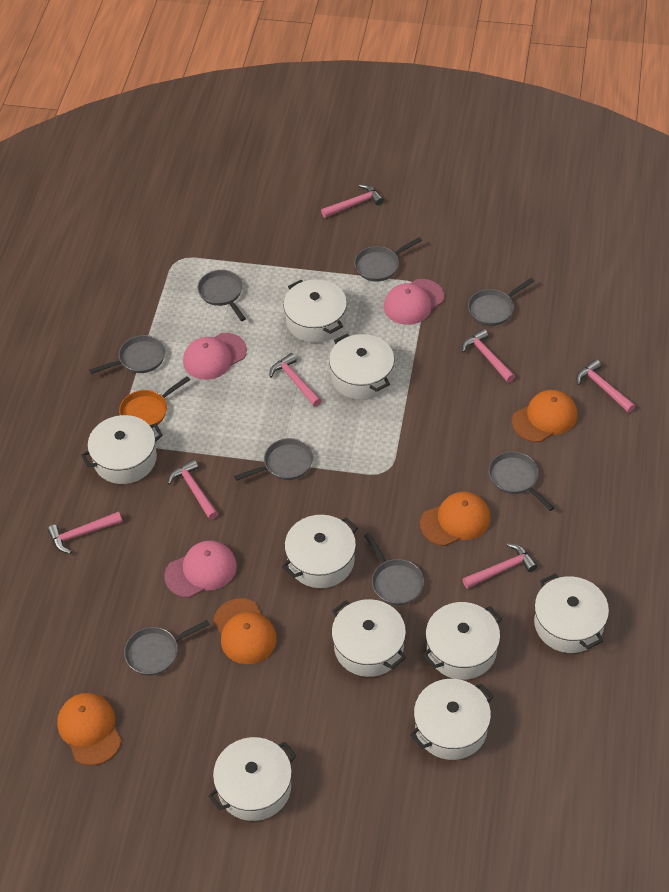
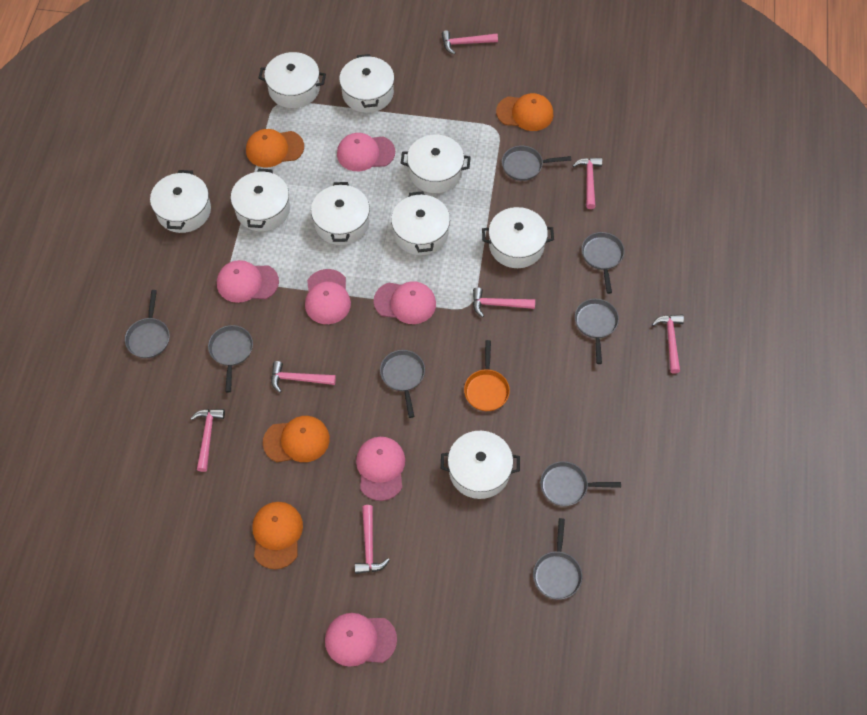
pink cap: 3 -> 6

